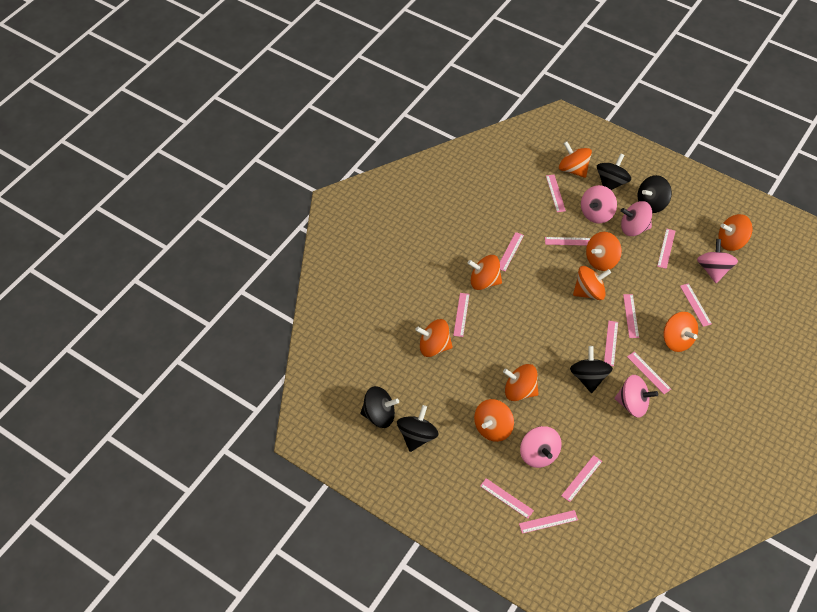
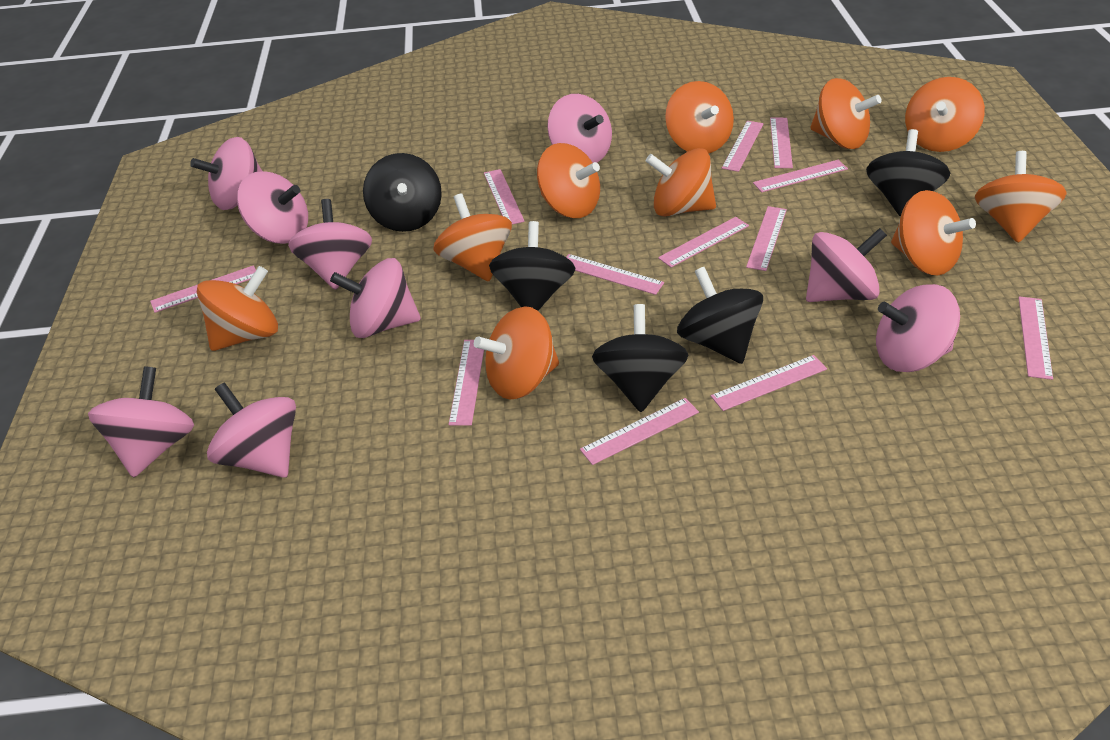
orange spinning top: 9 -> 10
pink spinning top: 5 -> 9

